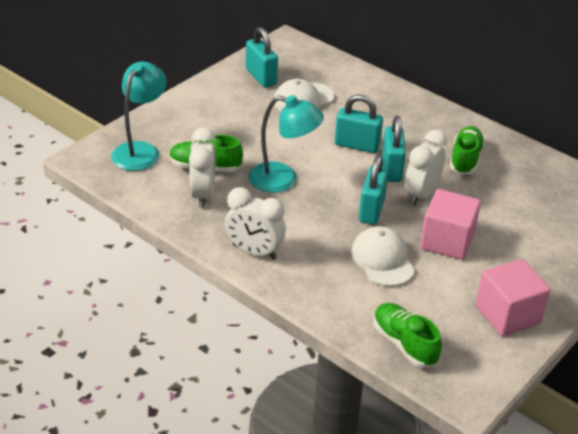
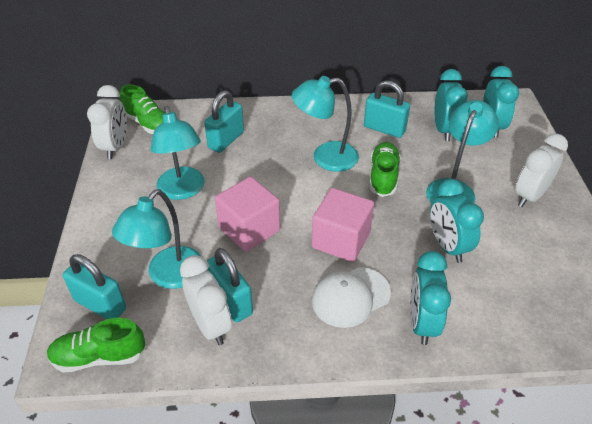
turquoise clock: 0 -> 4
turquoise lamp: 2 -> 4
white cap: 2 -> 1

